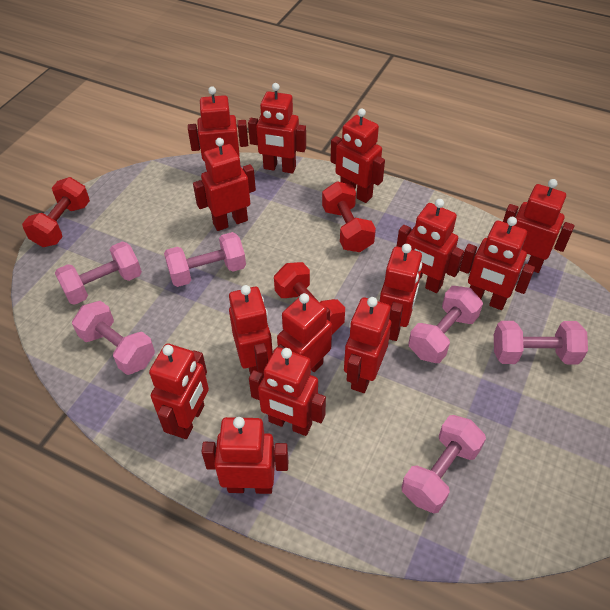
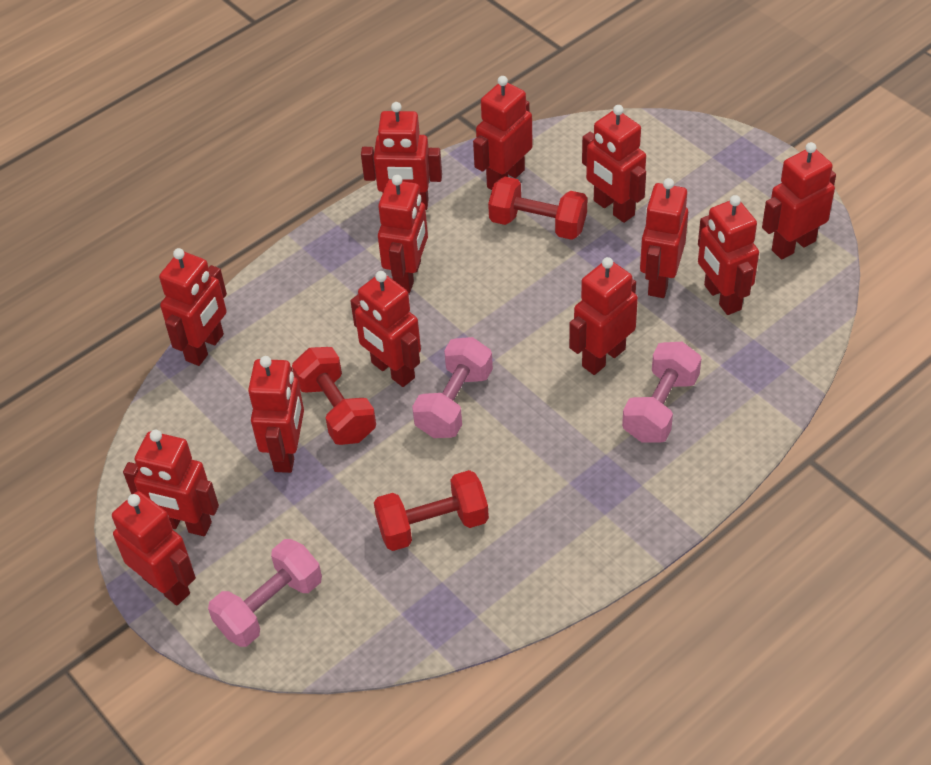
pink dumbbell: 6 -> 3
red robot: 14 -> 13

